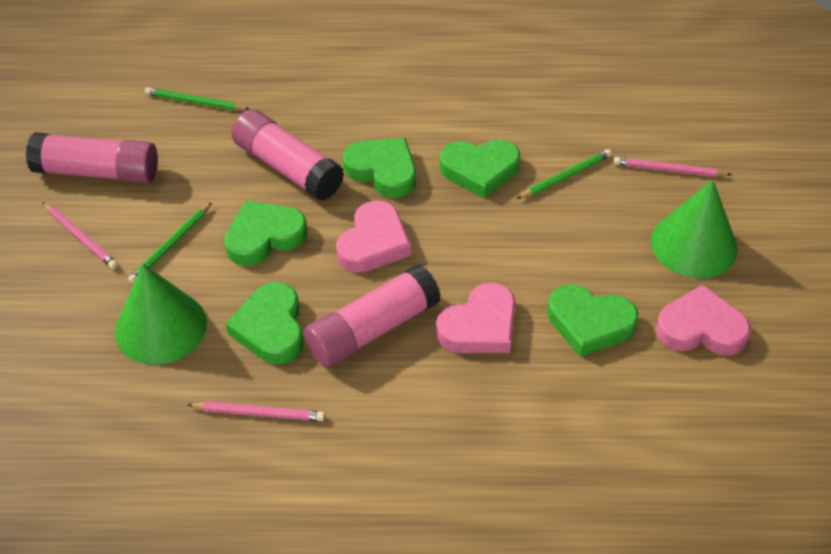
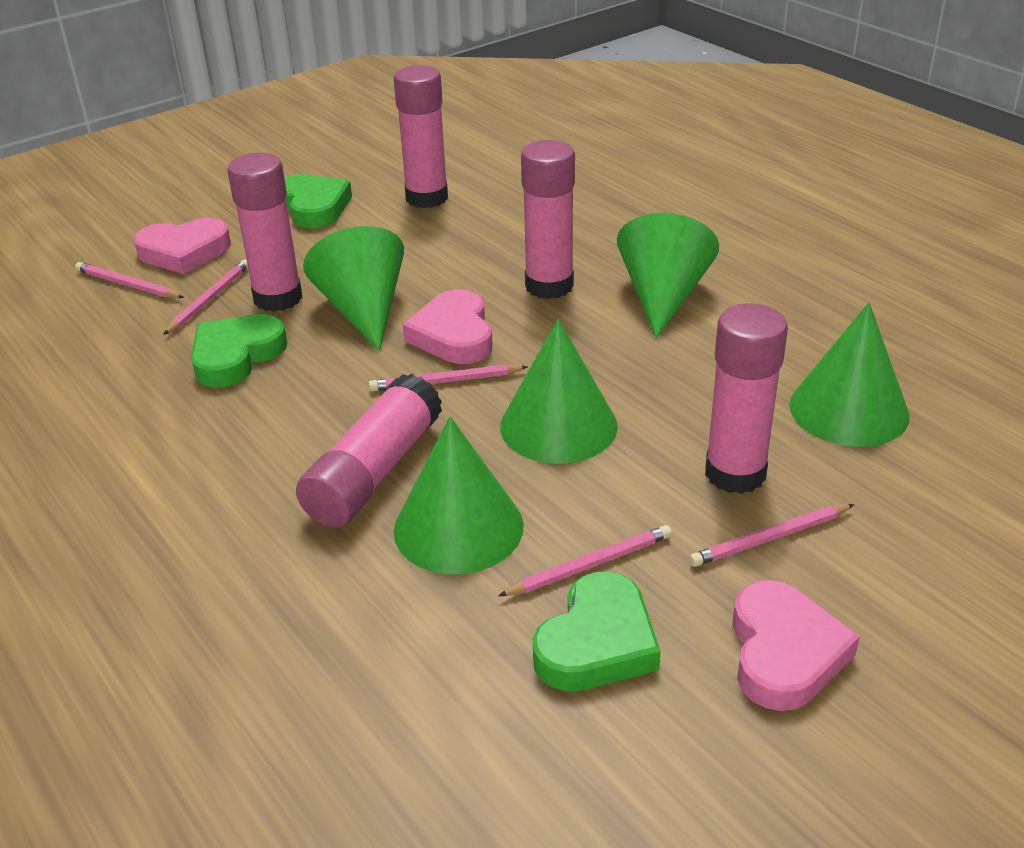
green cone: 2 -> 5
green heart: 5 -> 3
green pencil: 3 -> 0
pink glue stick: 3 -> 5
pink pencil: 3 -> 5

